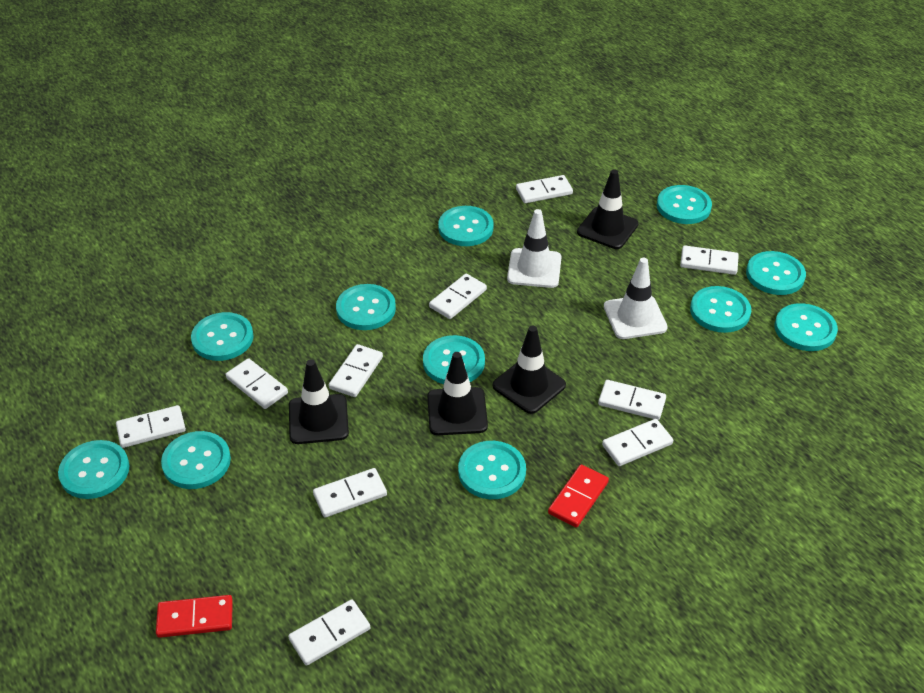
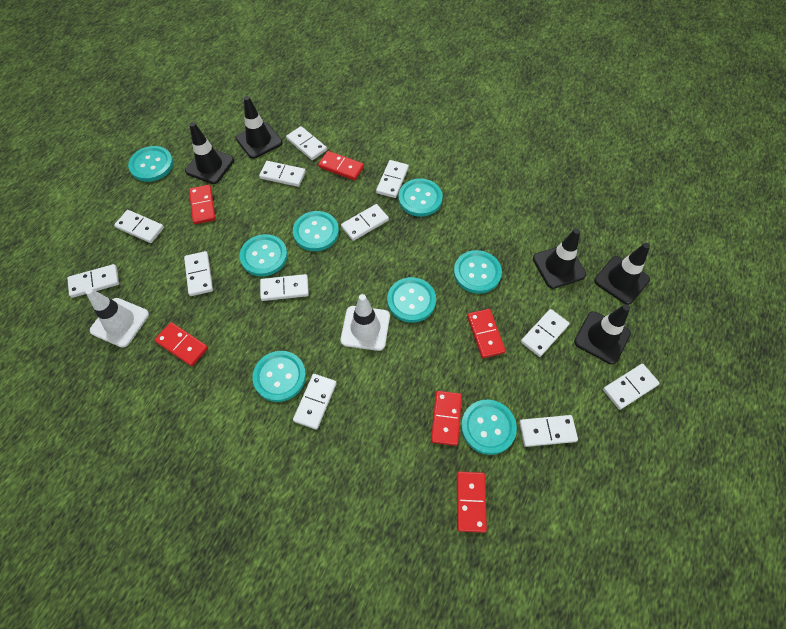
black traffic cone: 4 -> 5
red domino: 2 -> 6
turquoise button: 11 -> 8
white domino: 10 -> 12

